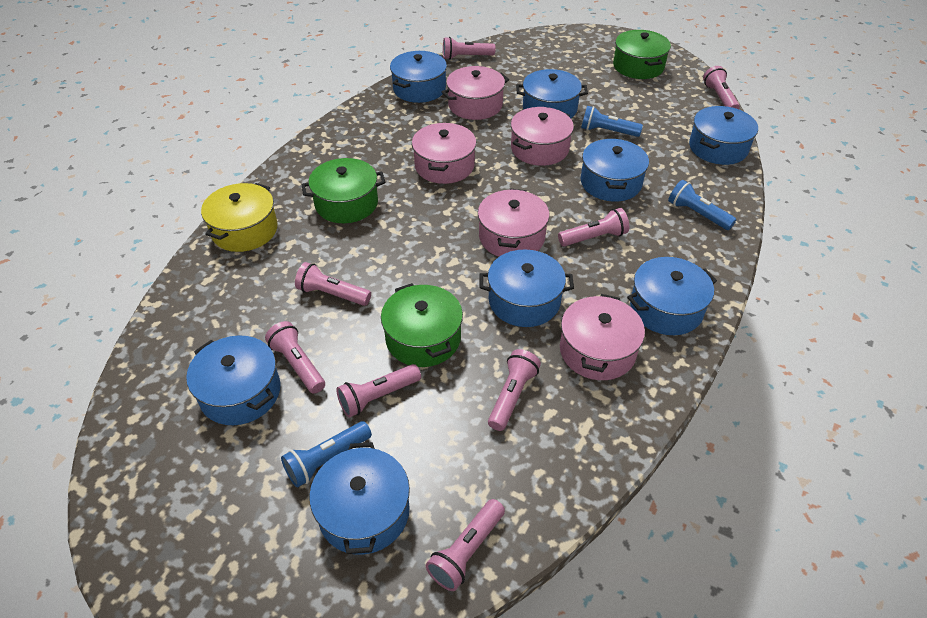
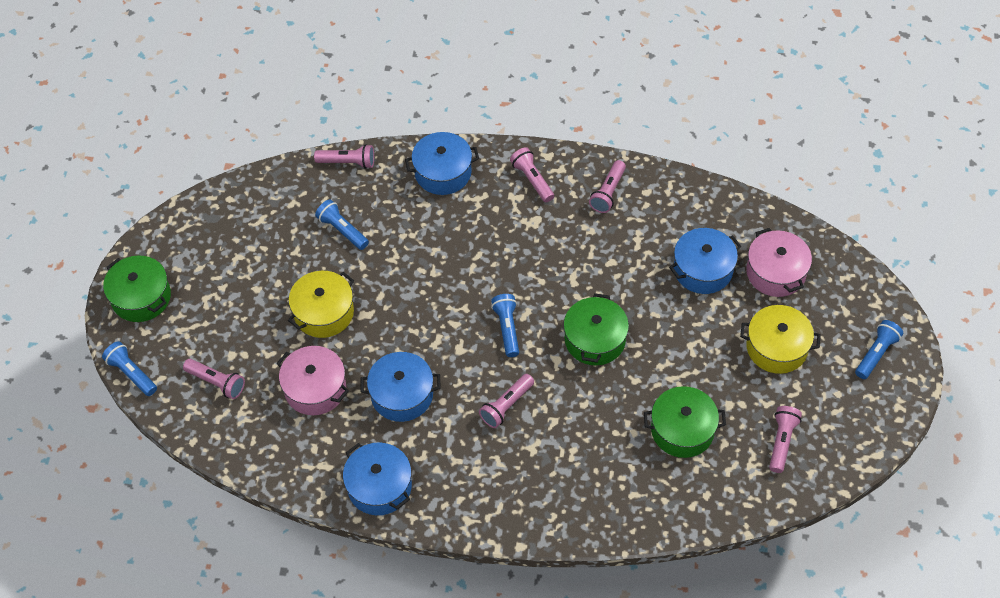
blue flashlight: 3 -> 4
blue pot: 8 -> 4
pink flashlight: 8 -> 6
pink pot: 5 -> 2
yellow pot: 1 -> 2

